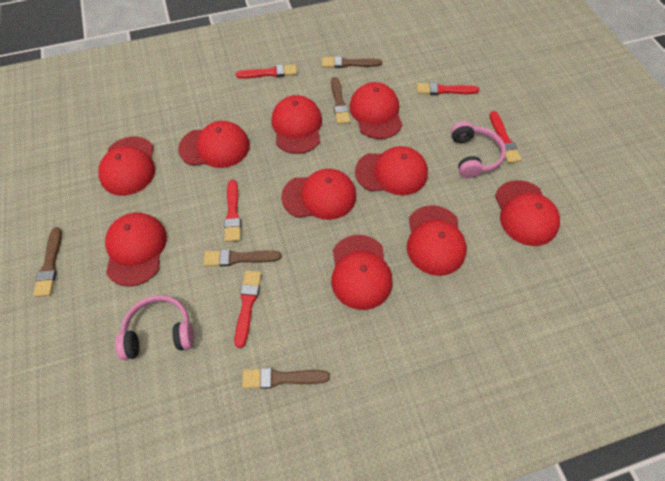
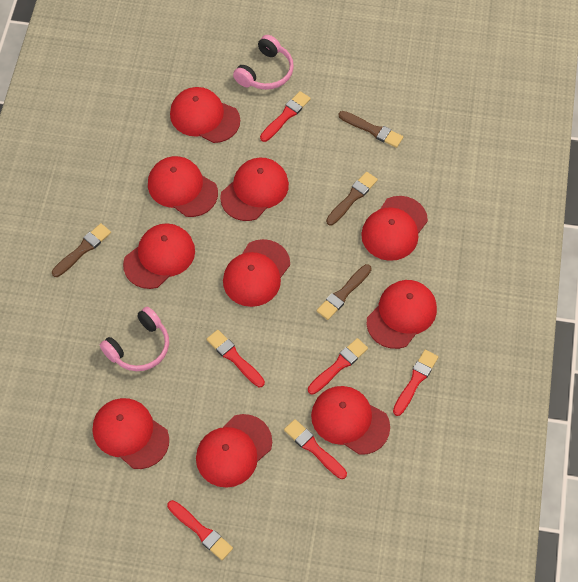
brown brush: 5 -> 4
red brush: 5 -> 6

